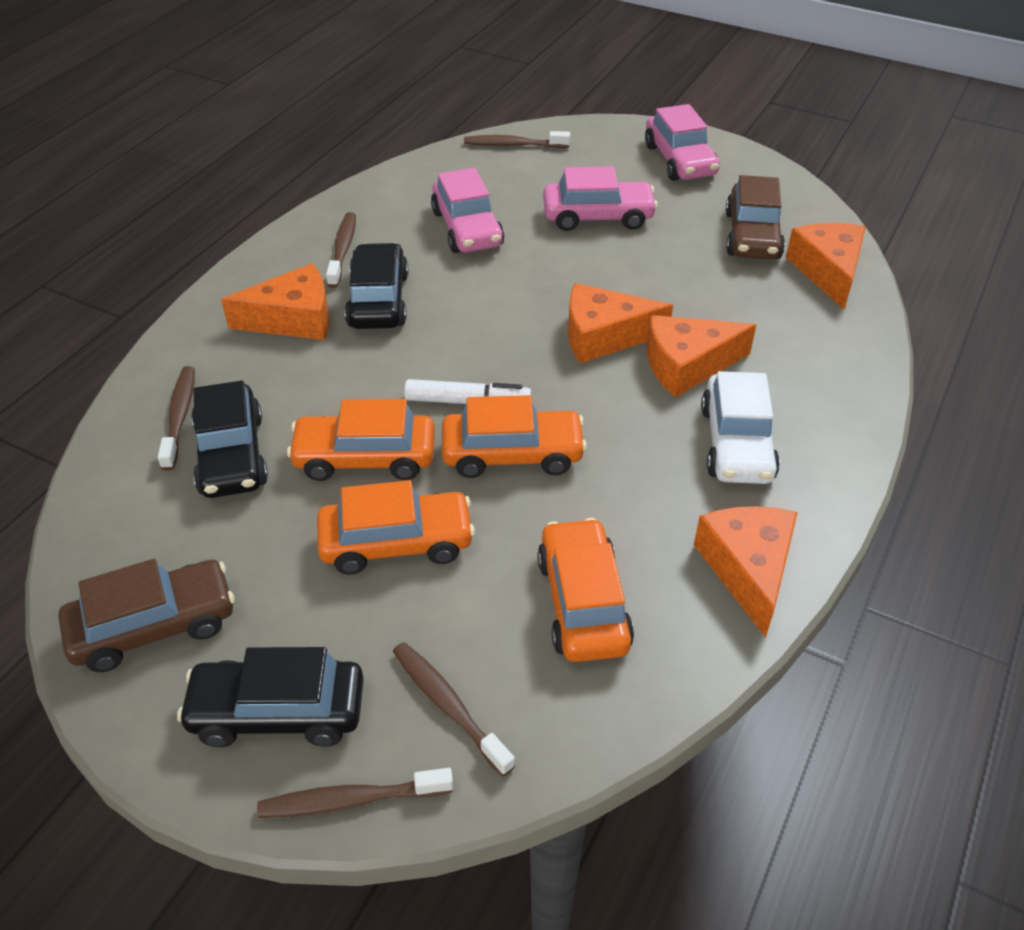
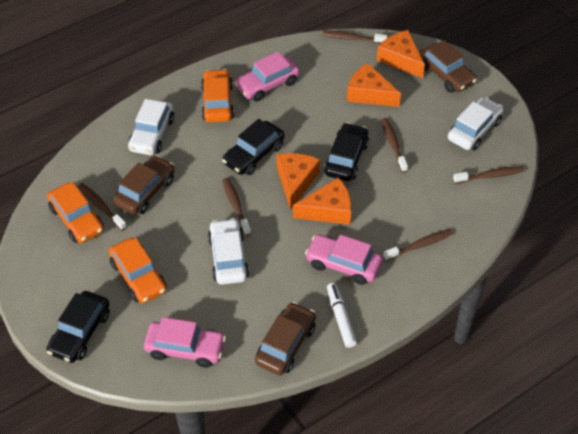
brown car: 2 -> 3
brown toothbrush: 5 -> 6
orange car: 4 -> 3
orange cheese: 5 -> 4
white car: 1 -> 3

